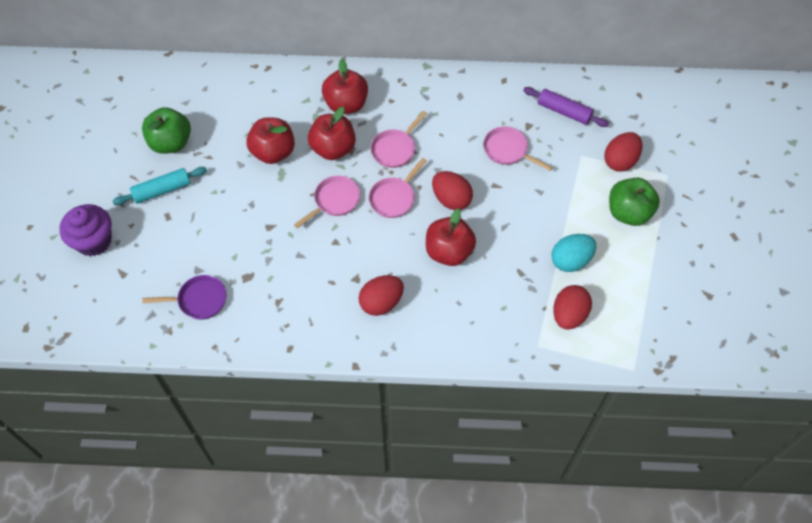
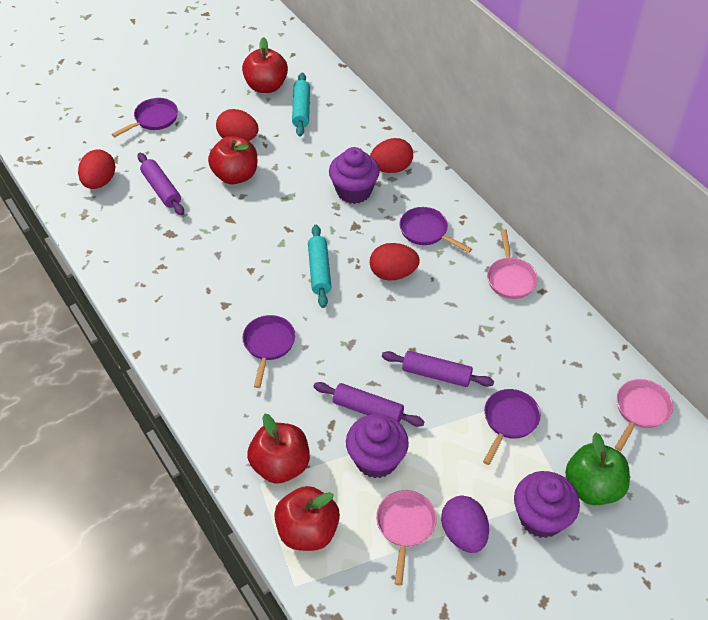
green apple: 2 -> 1
pink pan: 4 -> 3
purple cupcake: 1 -> 3
purple egg: 0 -> 1
purple pan: 1 -> 4
purple rolling pin: 1 -> 3
turquoise egg: 1 -> 0
turquoise rolling pin: 1 -> 2

